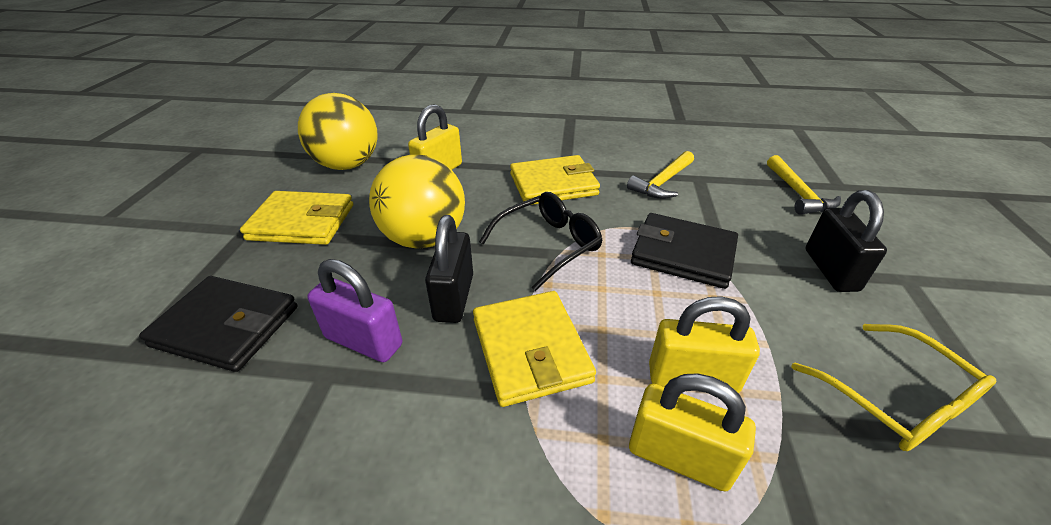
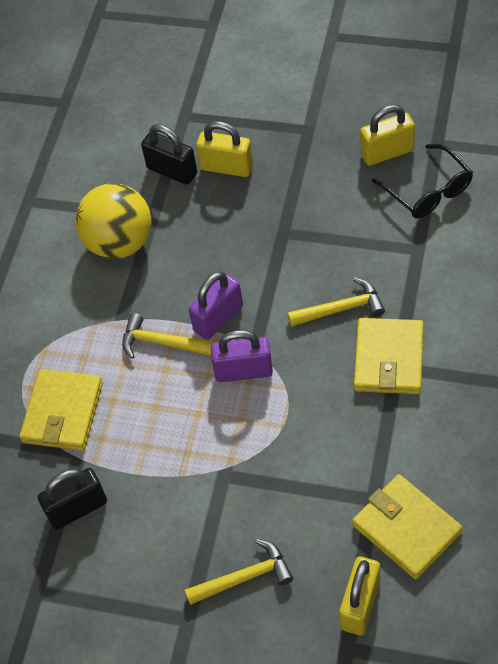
black wallet: 2 -> 0
purple padlock: 1 -> 2
yellow ball: 2 -> 1
yellow glasses: 1 -> 0
yellow hammer: 2 -> 3

